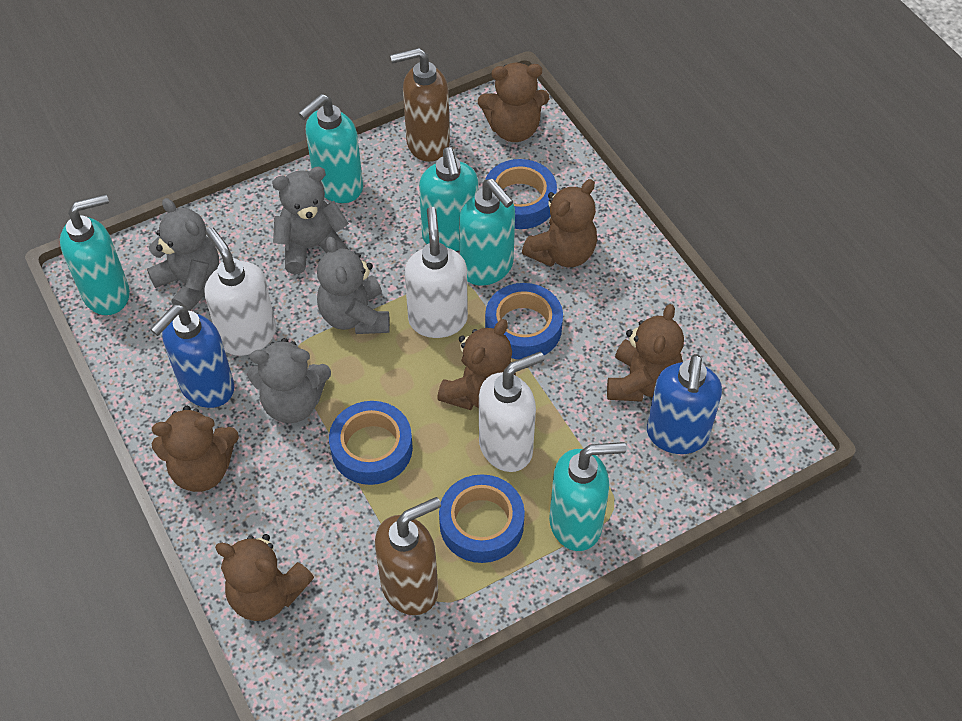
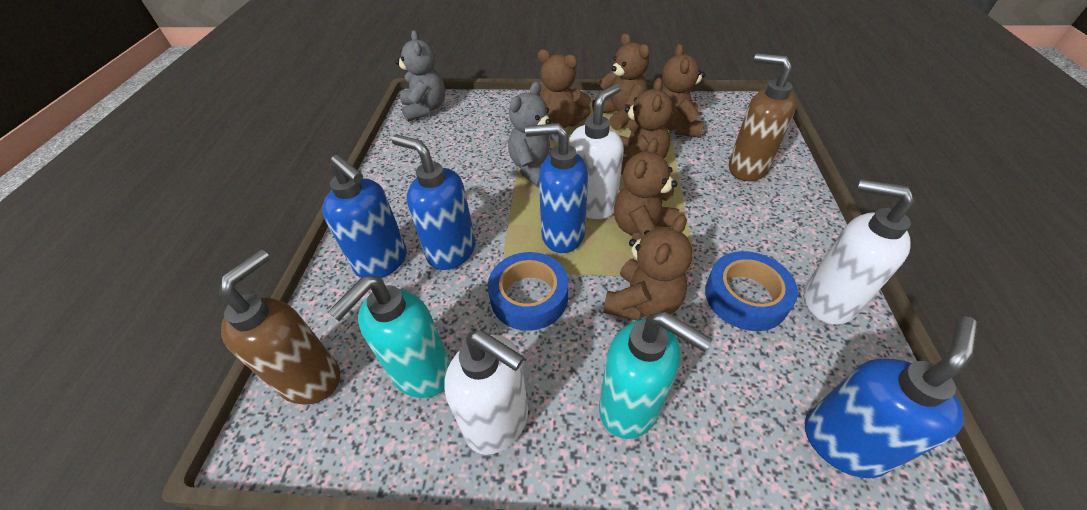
blue soap dispenser: 2 -> 4
blue tape: 4 -> 2
grey teddy bear: 4 -> 2
turquoise soap dispenser: 5 -> 2

